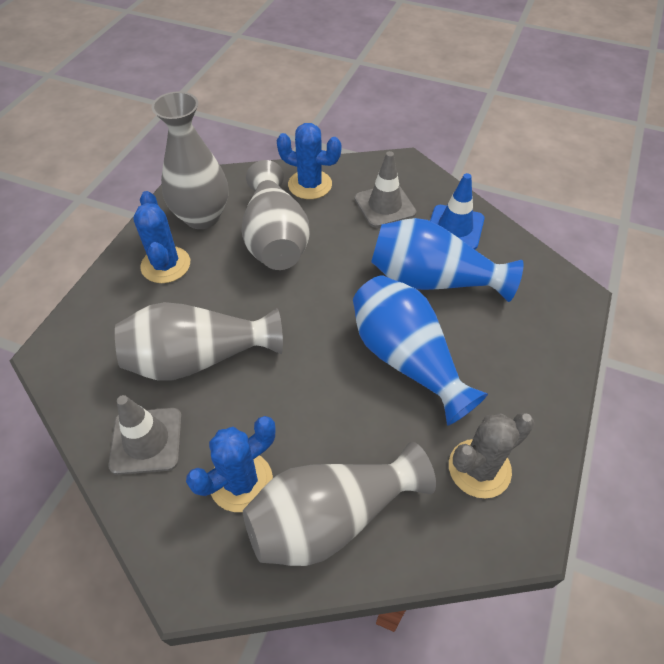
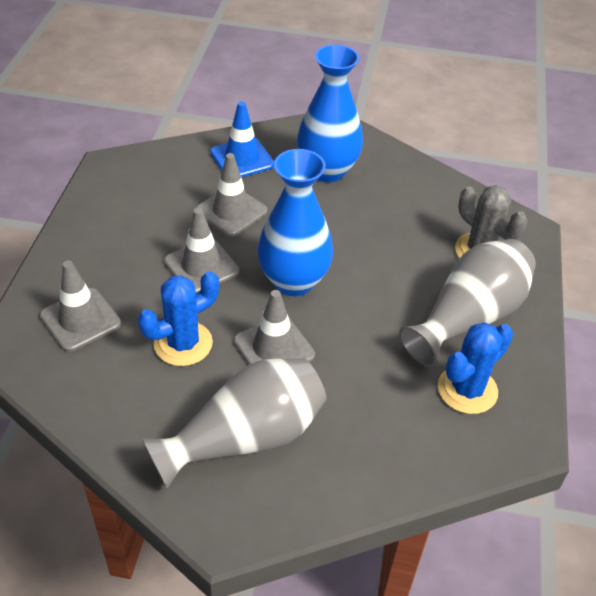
blue cactus: 3 -> 2
grey traffic cone: 2 -> 4
grey vase: 4 -> 2

